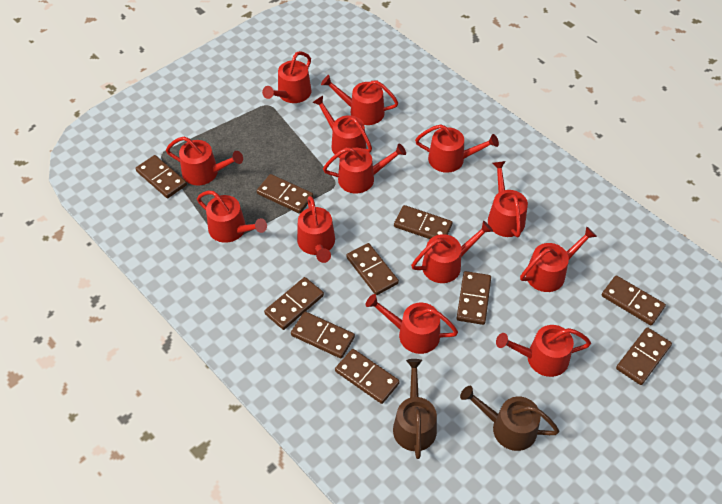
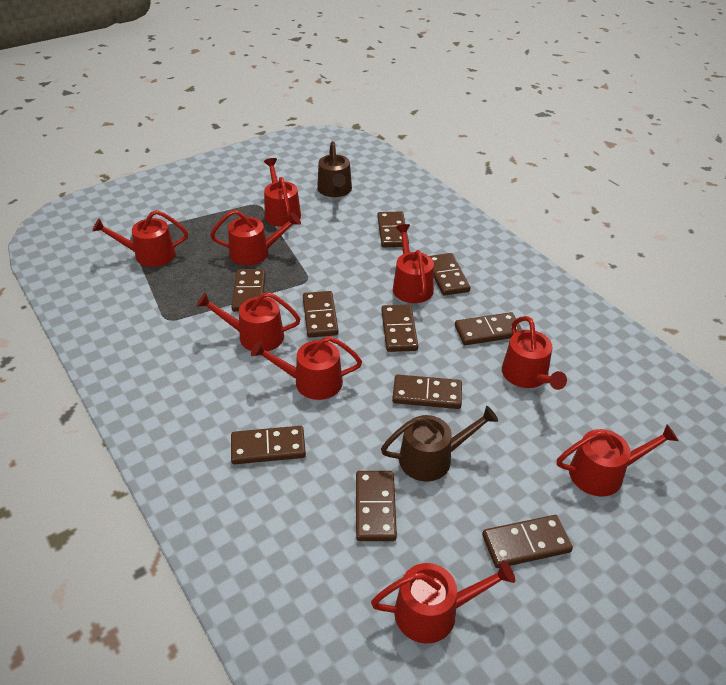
red watering can: 13 -> 9

